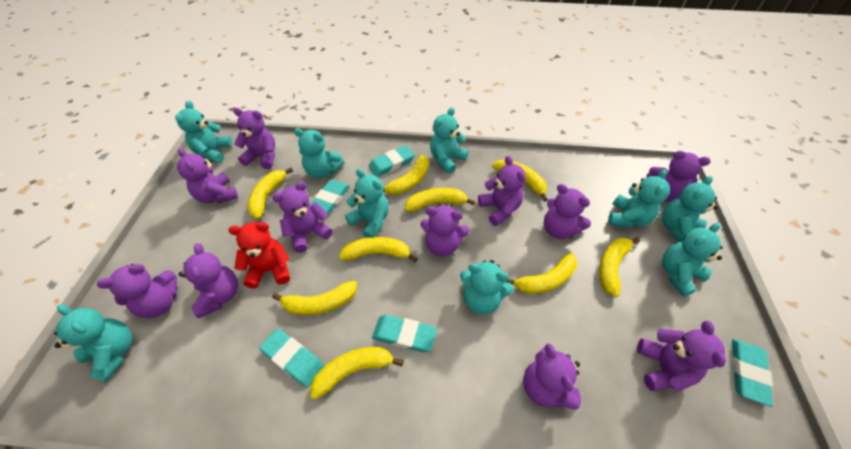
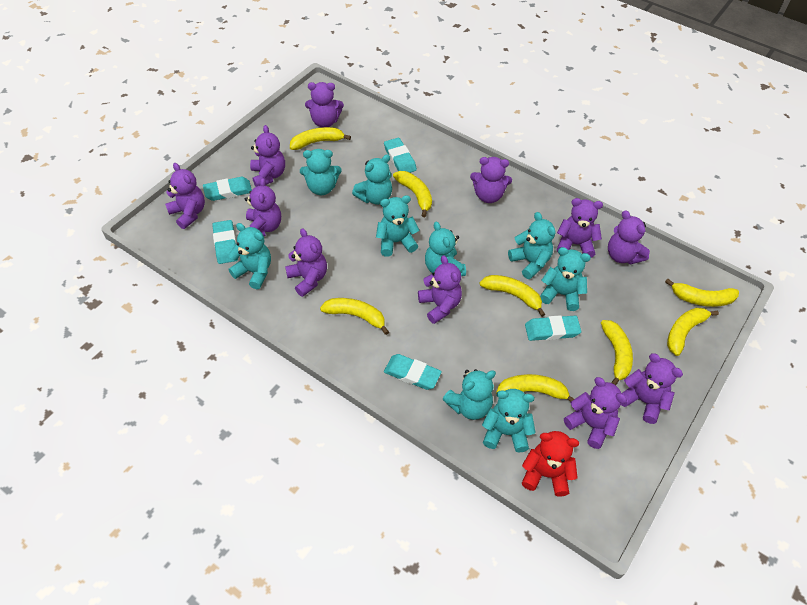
yellow banana: 9 -> 8

